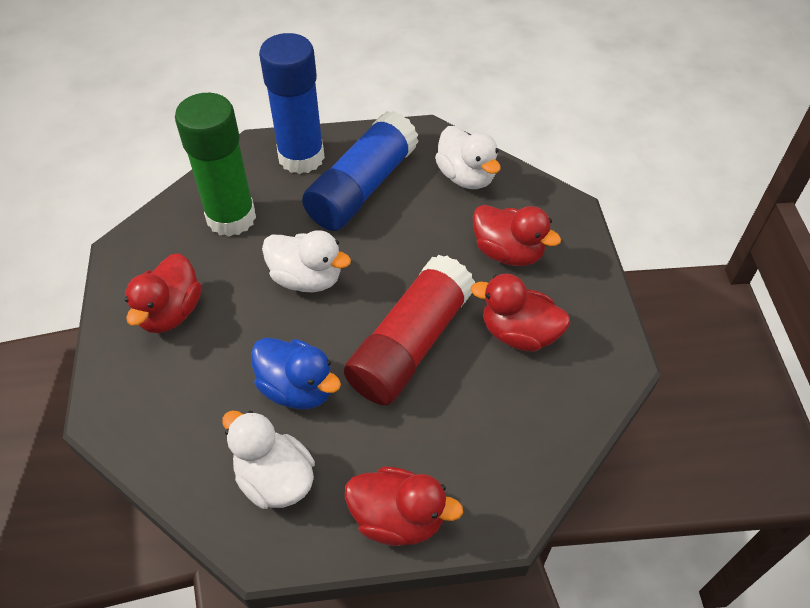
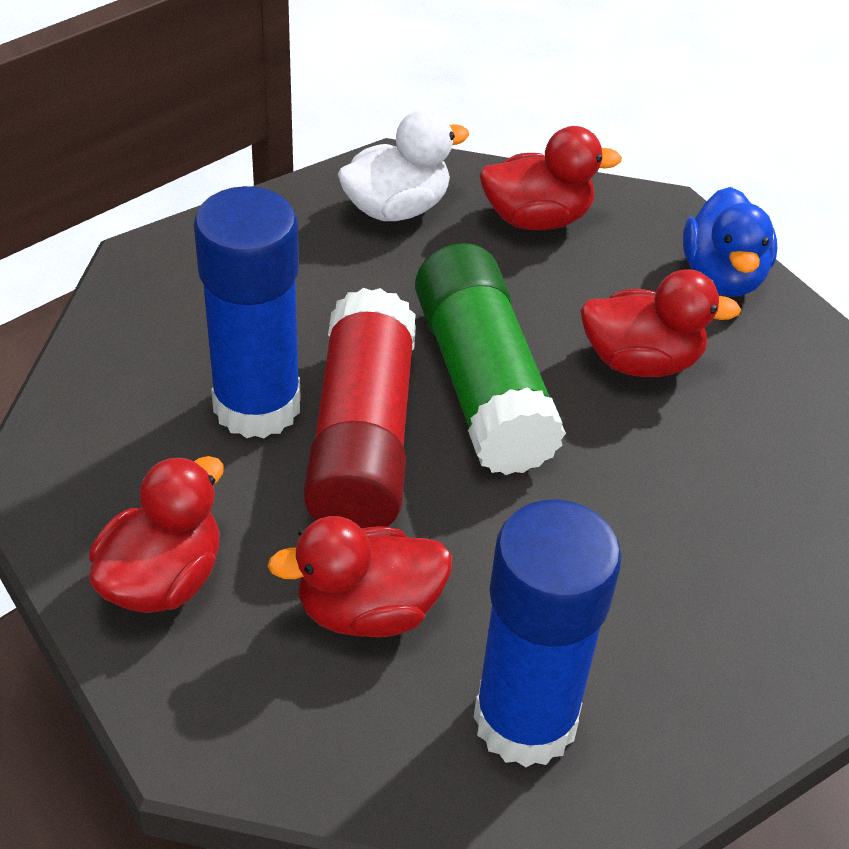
white duck: 3 -> 1

